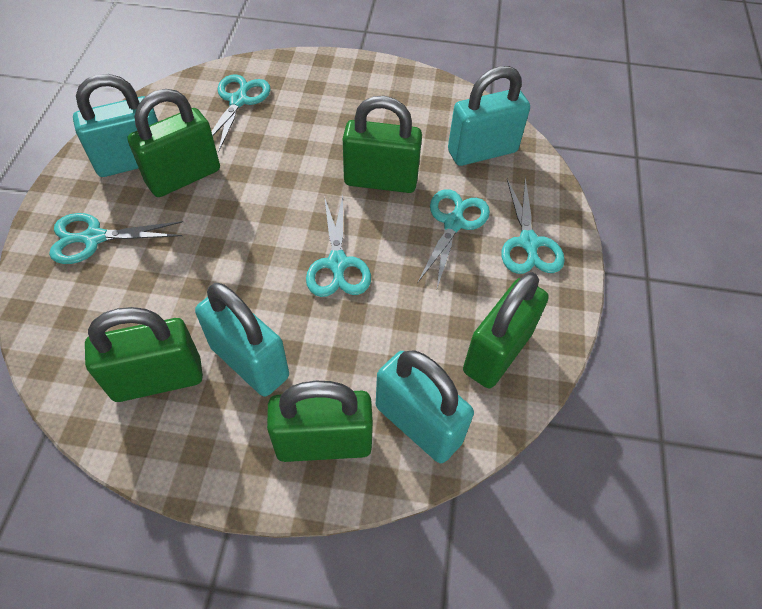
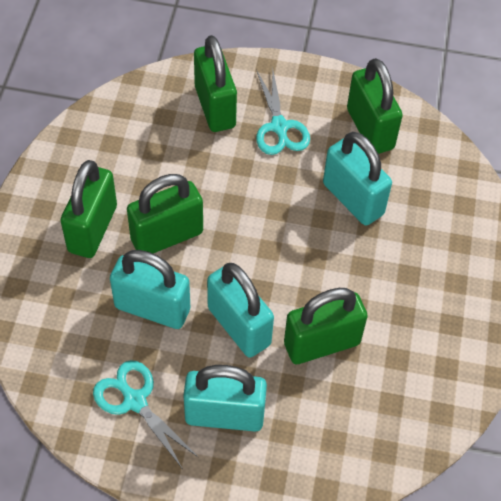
turquoise scissors: 5 -> 2

